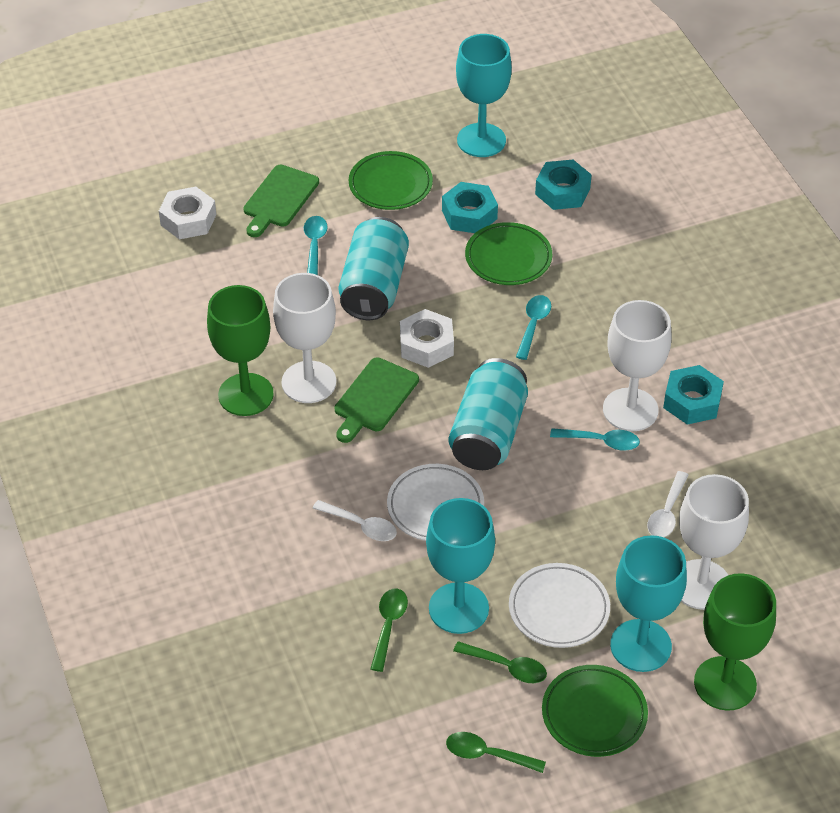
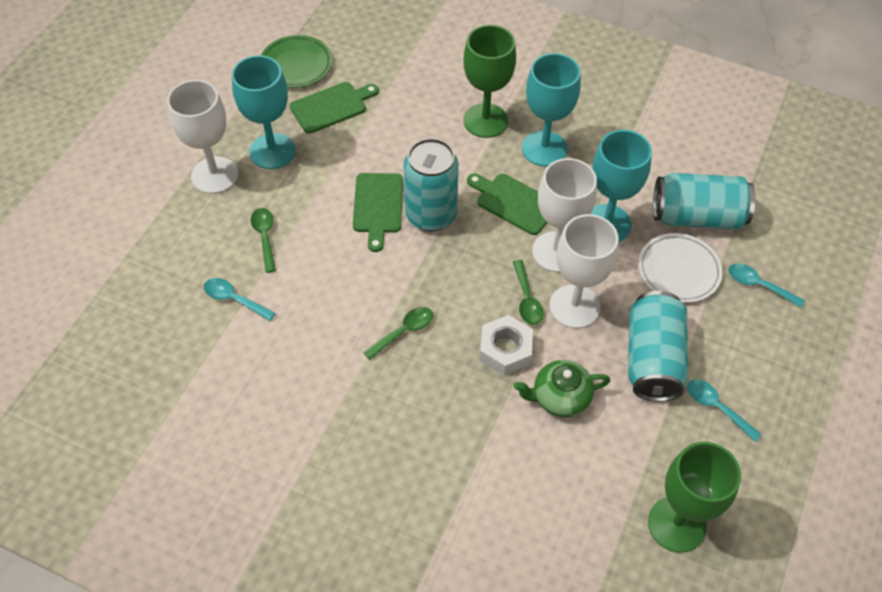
green cutting board: 2 -> 3
green plate: 3 -> 1
green teapot: 0 -> 1
turquoise can: 2 -> 3
turquoise nut: 3 -> 0
white nut: 2 -> 1
white plate: 2 -> 1
white spoon: 2 -> 0

